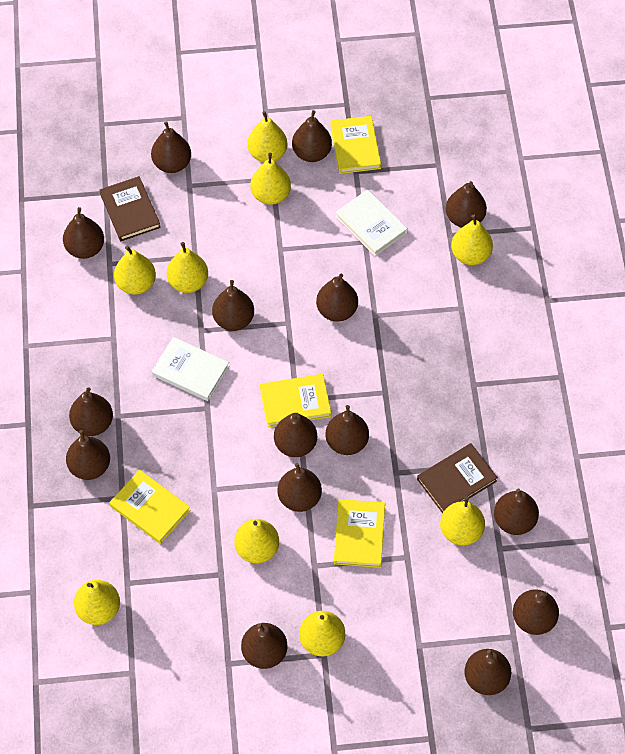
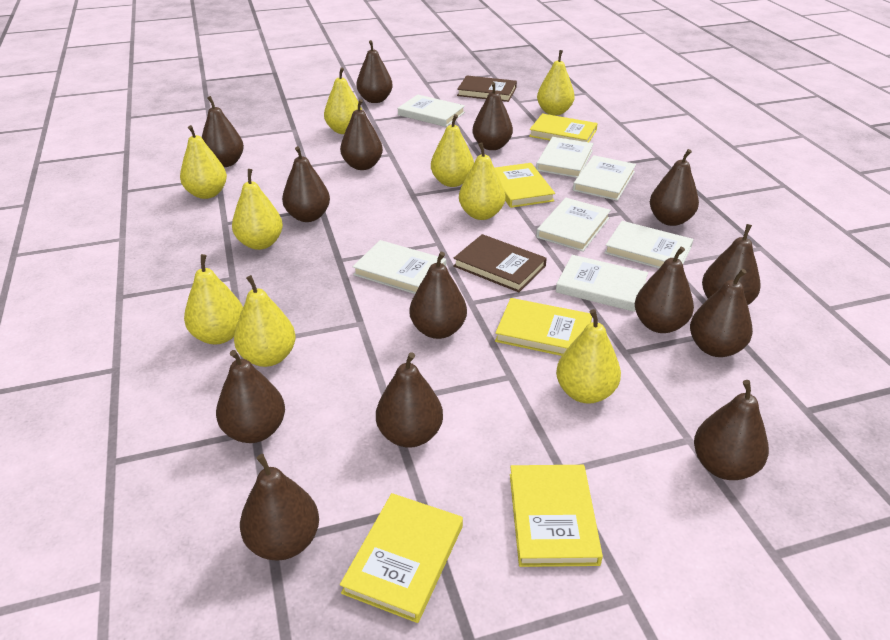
brown pear: 15 -> 14
white book: 2 -> 7
yellow book: 4 -> 5

